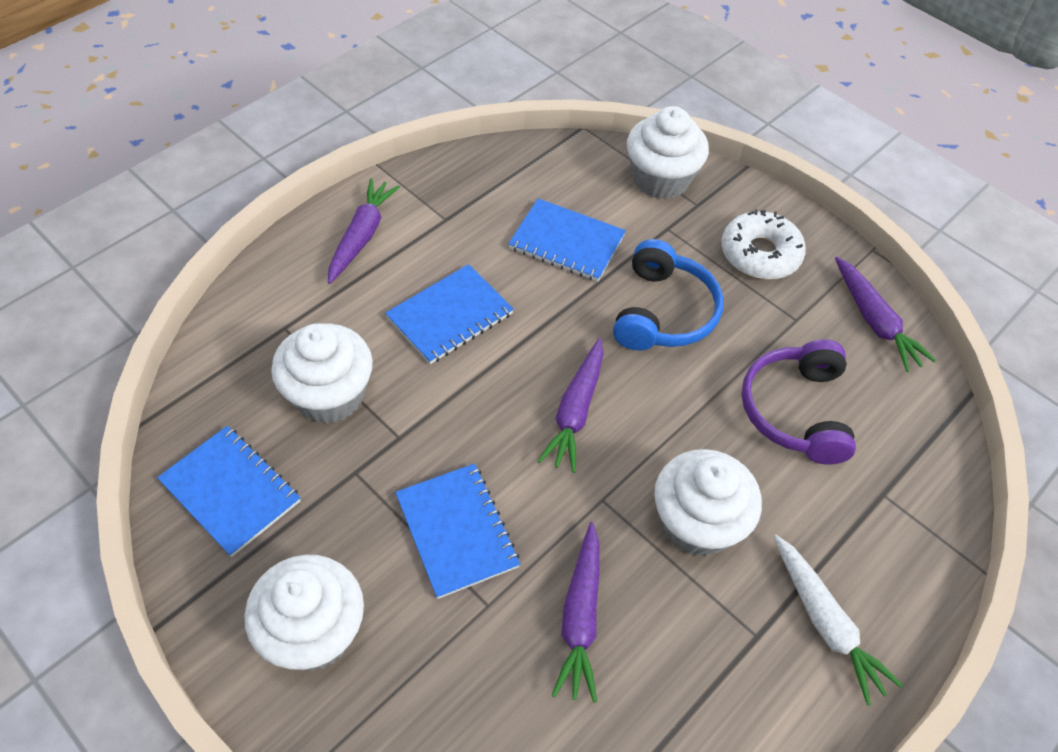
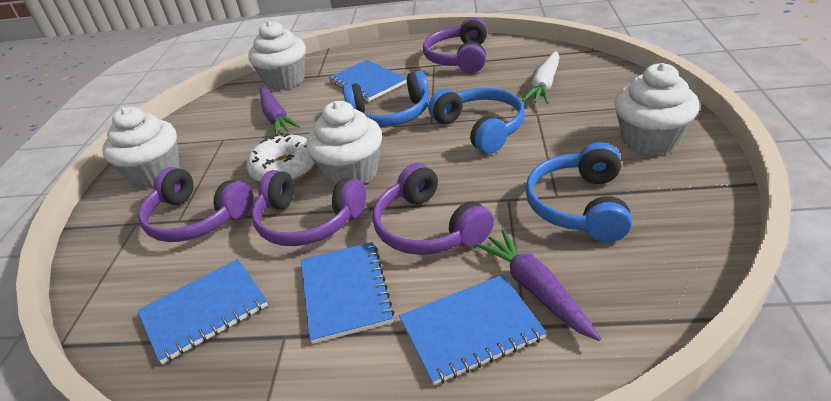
blue headphones: 1 -> 3
purple carrot: 4 -> 2
purple headphones: 1 -> 4

